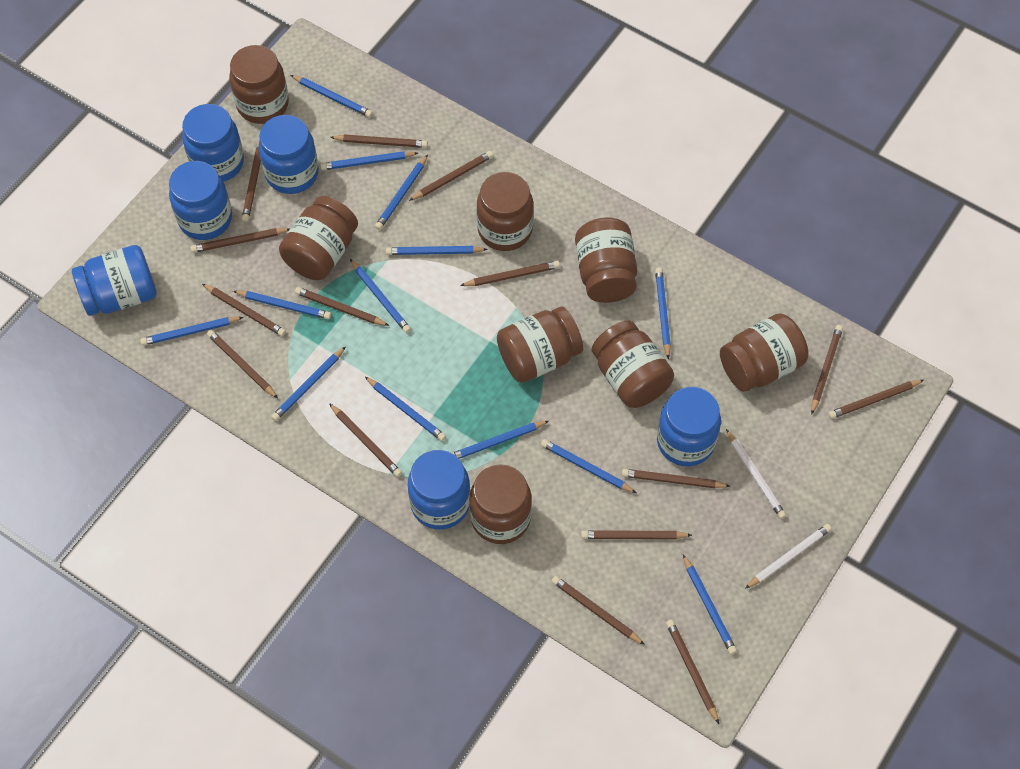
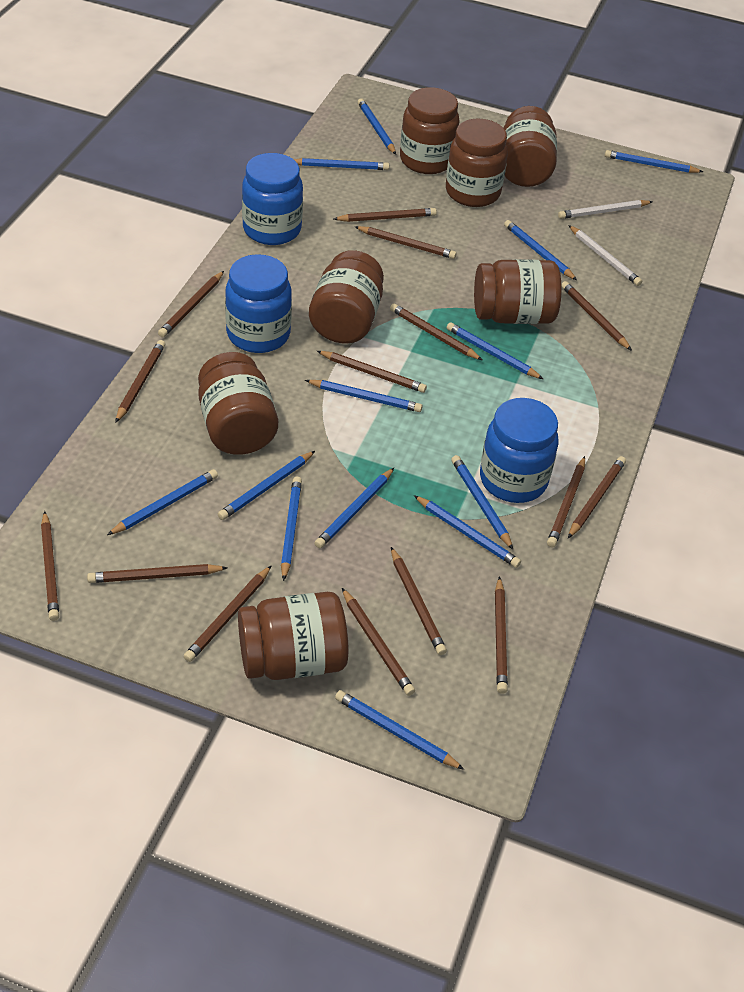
blue jar: 6 -> 3
brown jar: 8 -> 7

